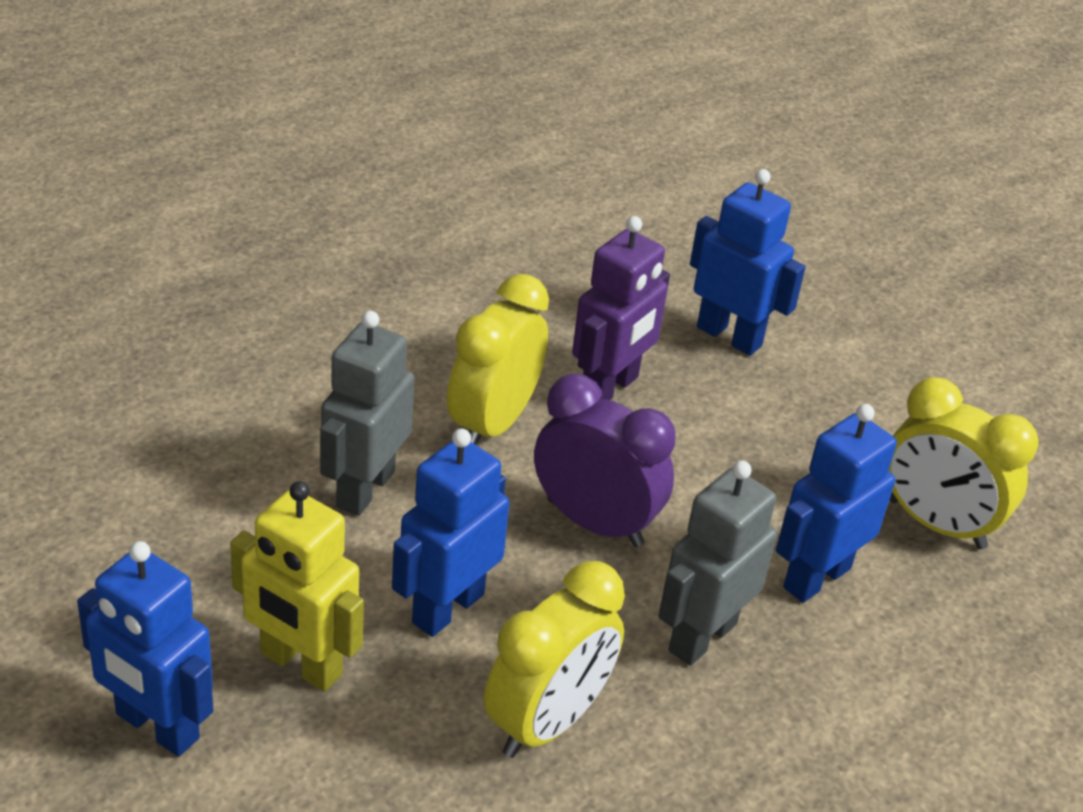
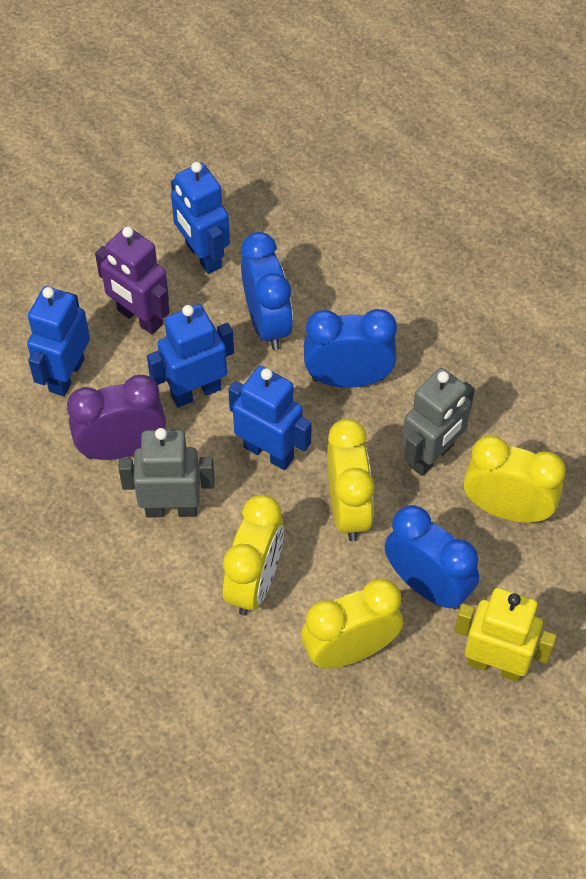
blue clock: 0 -> 3
yellow clock: 3 -> 4

